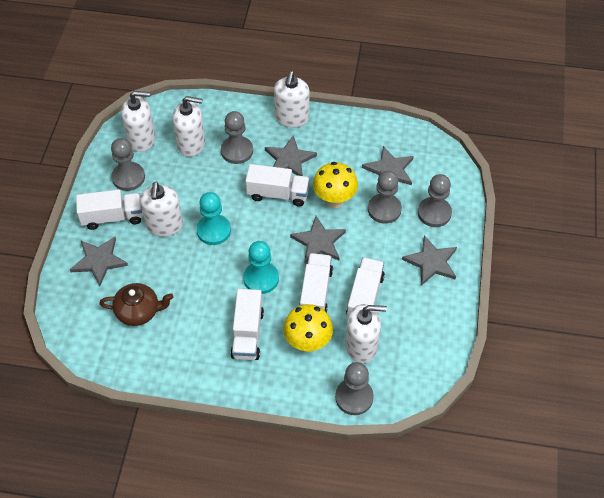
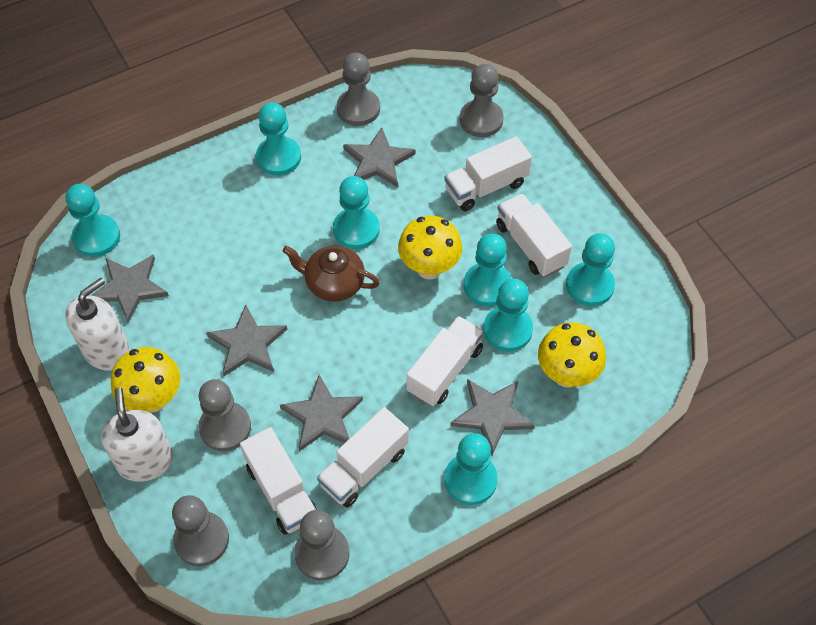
turquoise pawn: 2 -> 7
white soap dispenser: 5 -> 2
yellow mushroom: 2 -> 3

